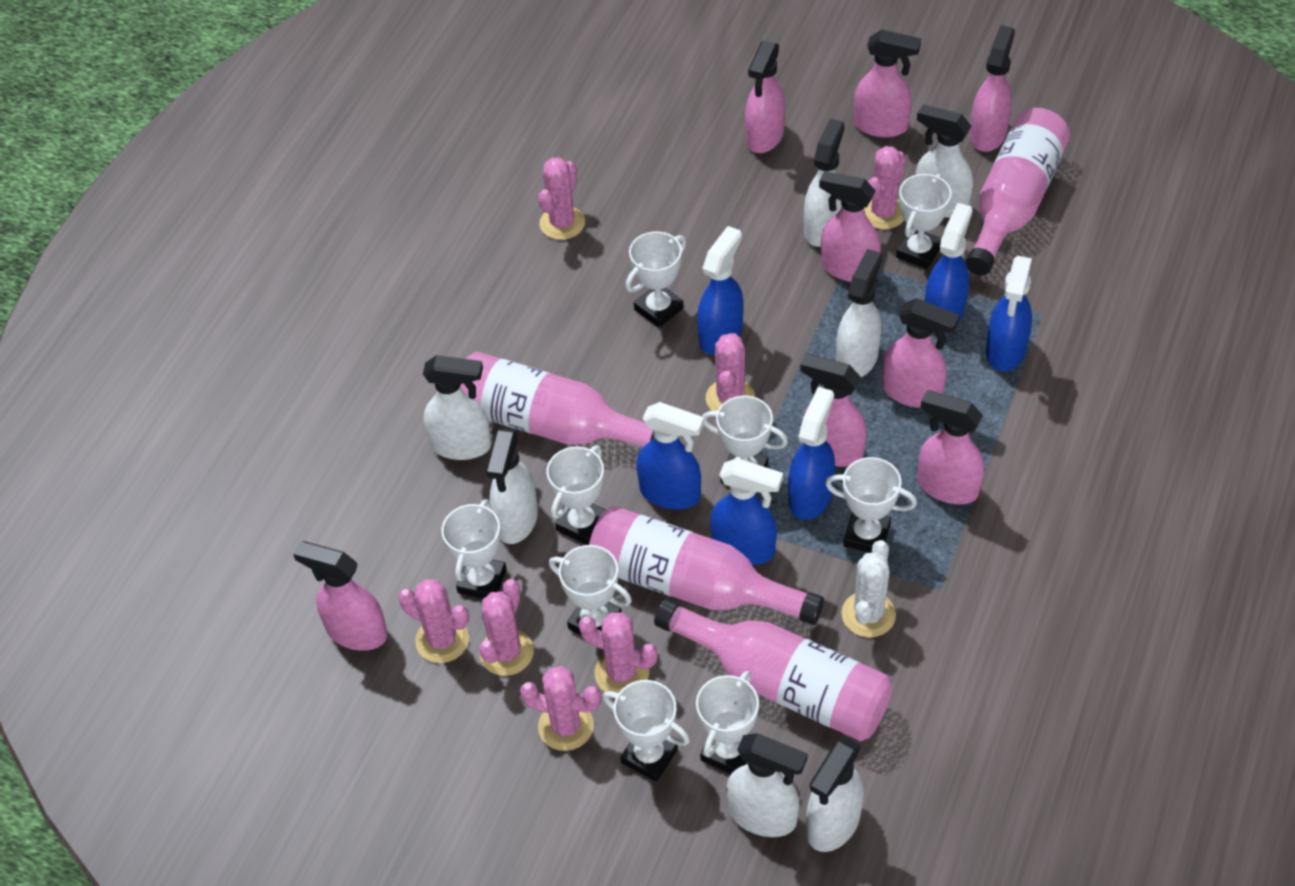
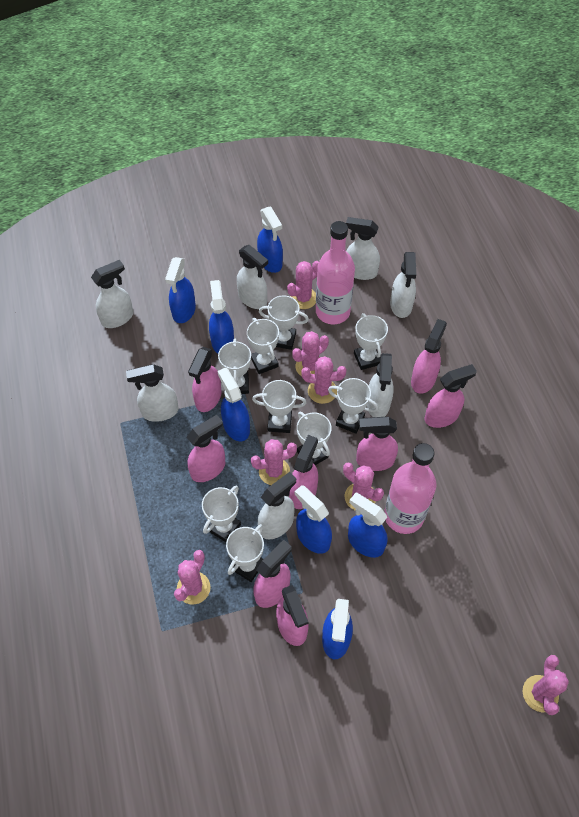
blue spray bottle: 6 -> 7
pink bottle: 4 -> 2
white cactus: 1 -> 0

